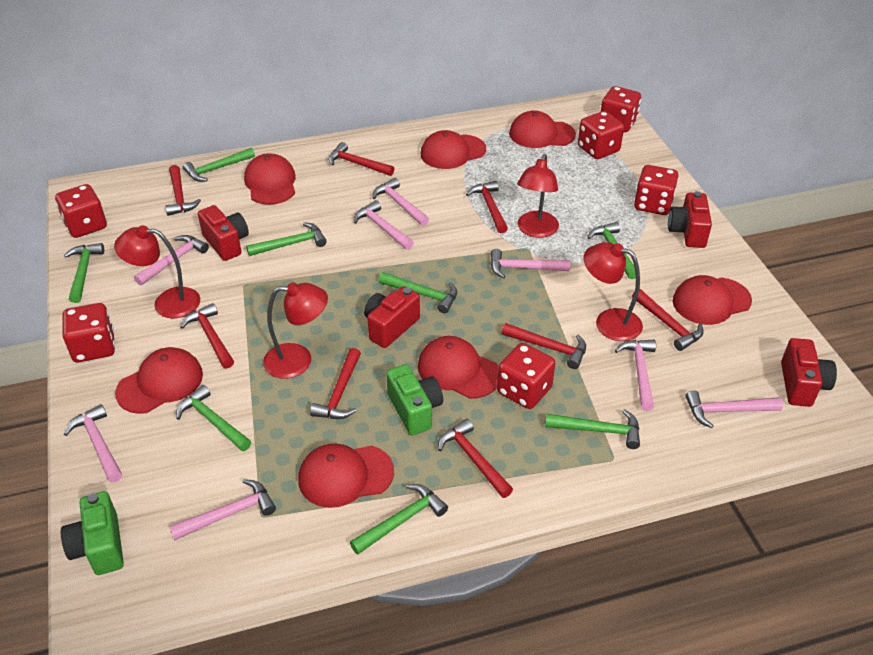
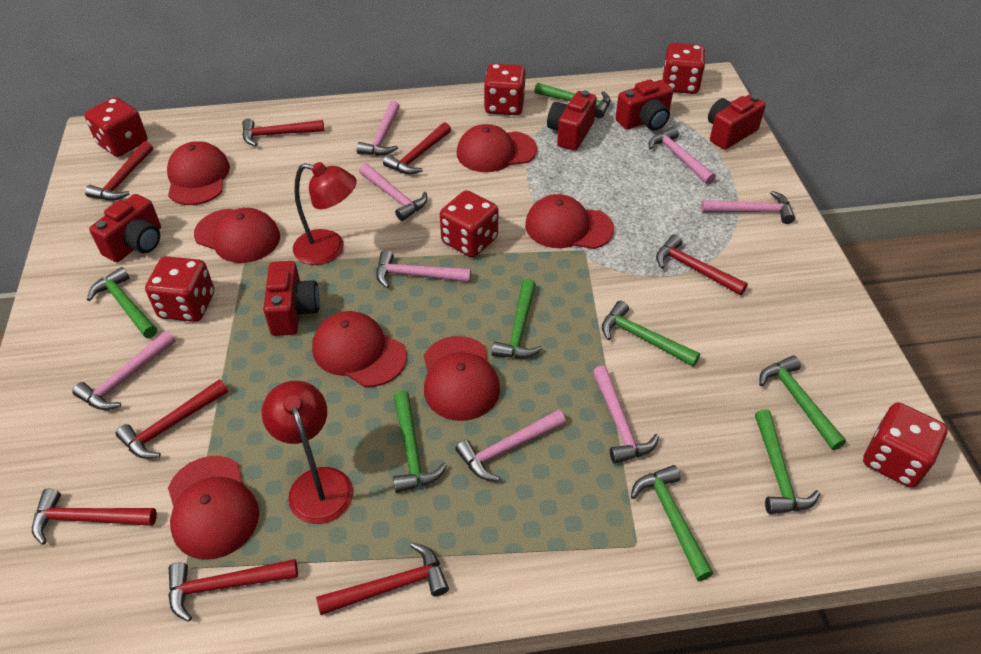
green camera: 2 -> 0
red camera: 4 -> 5
red lamp: 4 -> 2

